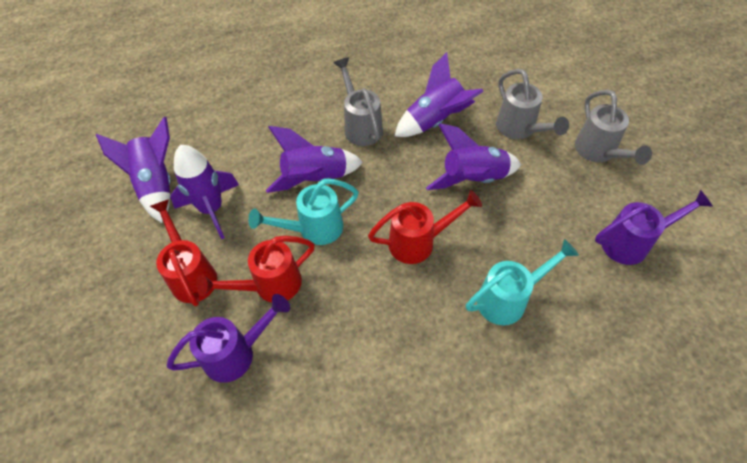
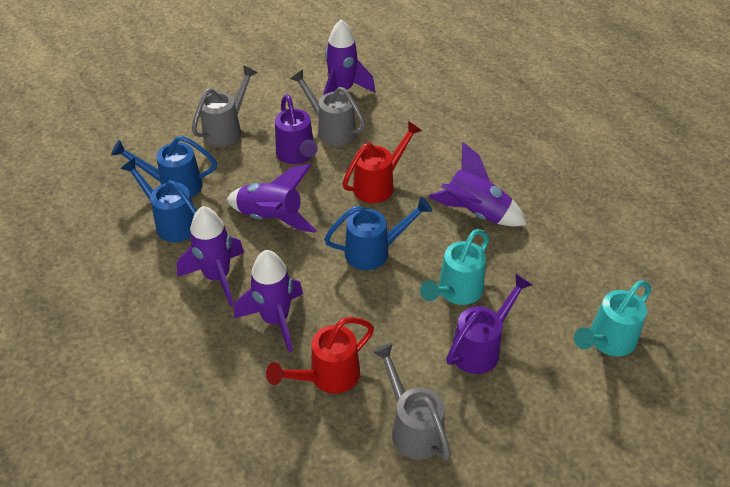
blue watering can: 0 -> 3
red watering can: 3 -> 2

